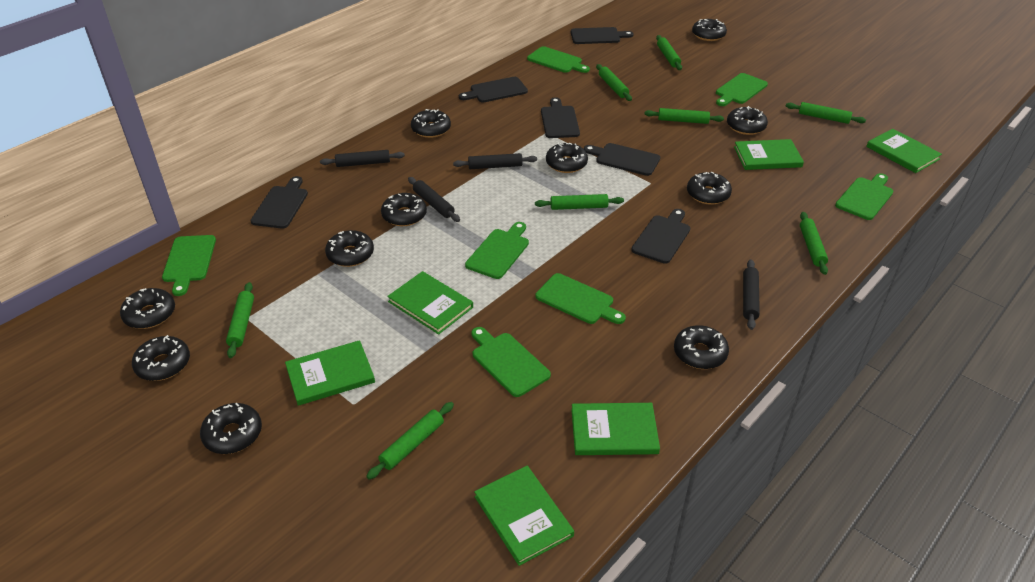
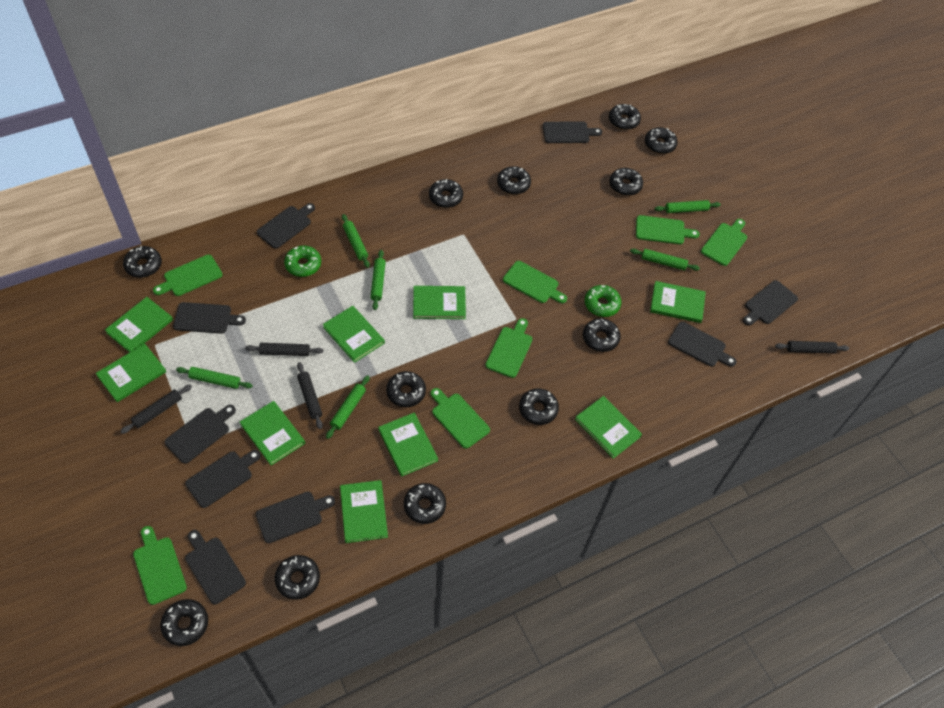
black cutting board: 6 -> 9
black donut: 11 -> 12
green book: 6 -> 9
green donut: 0 -> 2
green rolling pin: 8 -> 6

